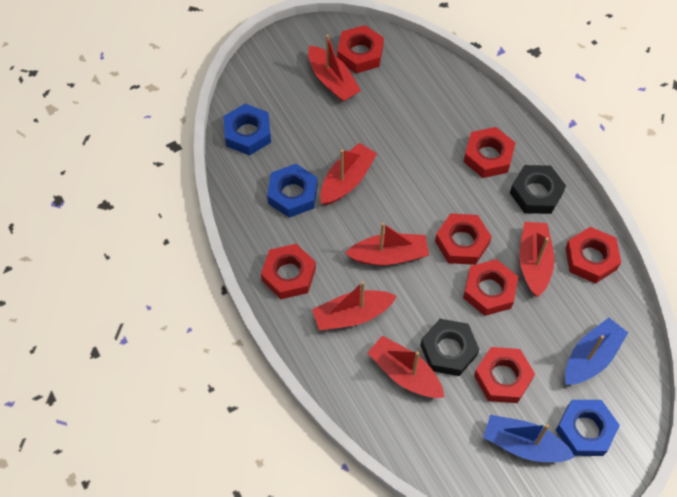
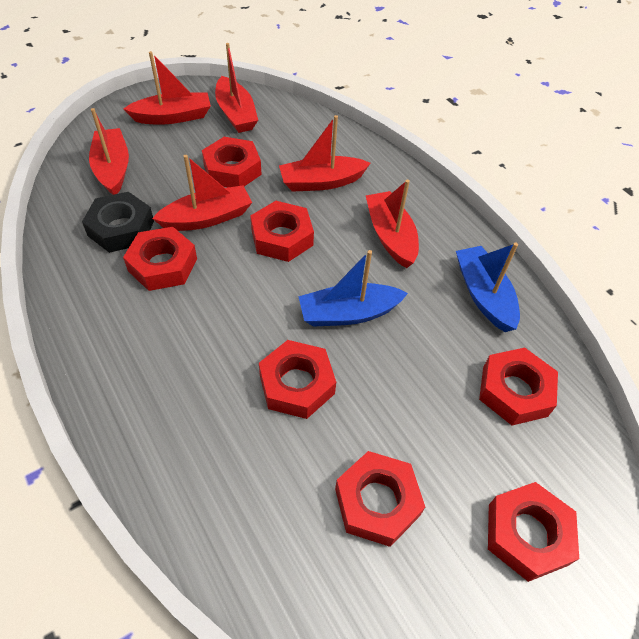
black nut: 2 -> 1
blue nut: 3 -> 0

